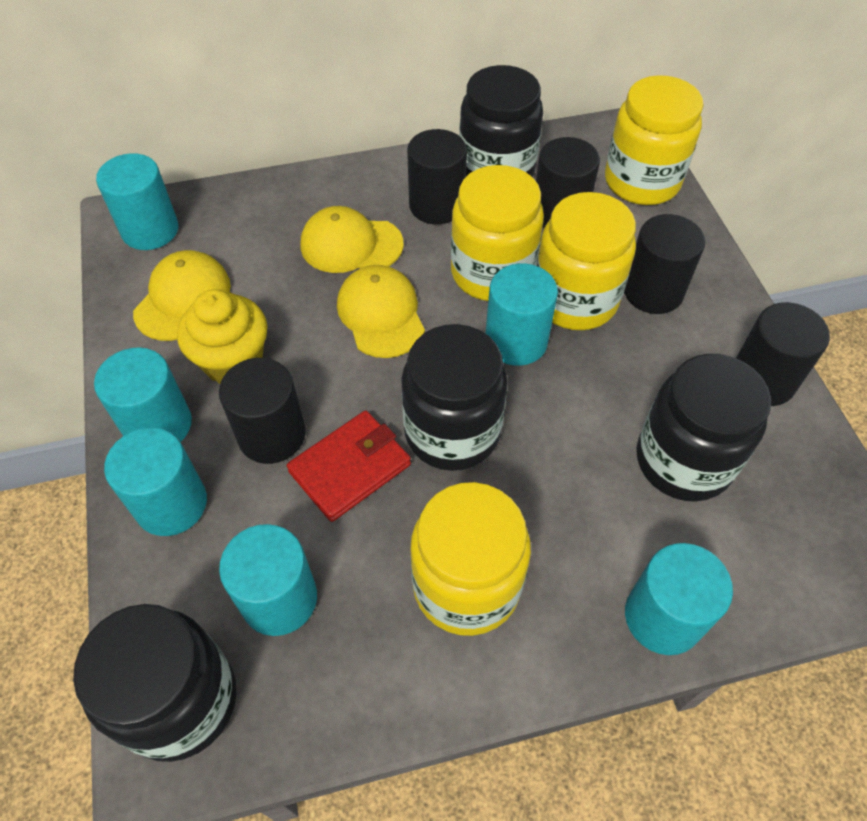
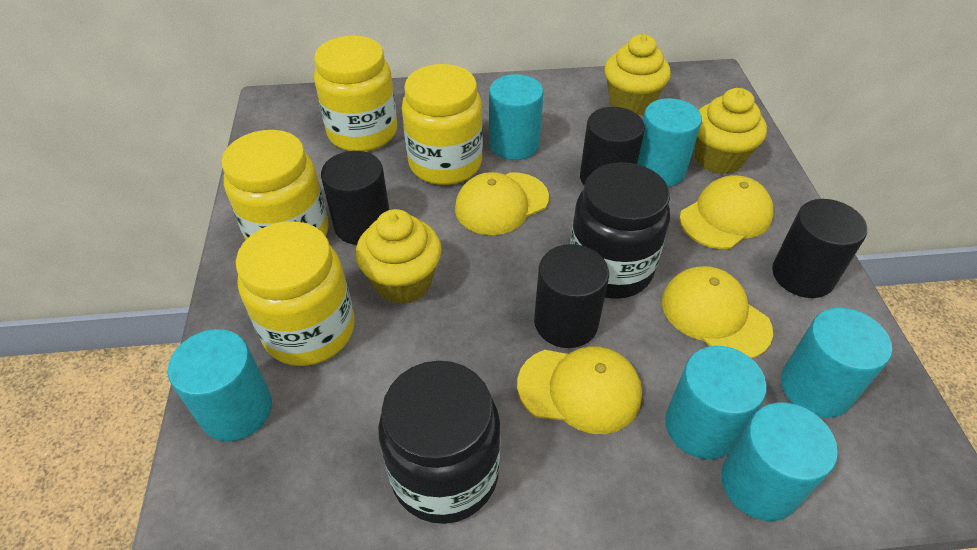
black cylinder: 5 -> 4
black jar: 4 -> 2
red wallet: 1 -> 0
yellow cap: 3 -> 4
yellow cupcake: 1 -> 3

